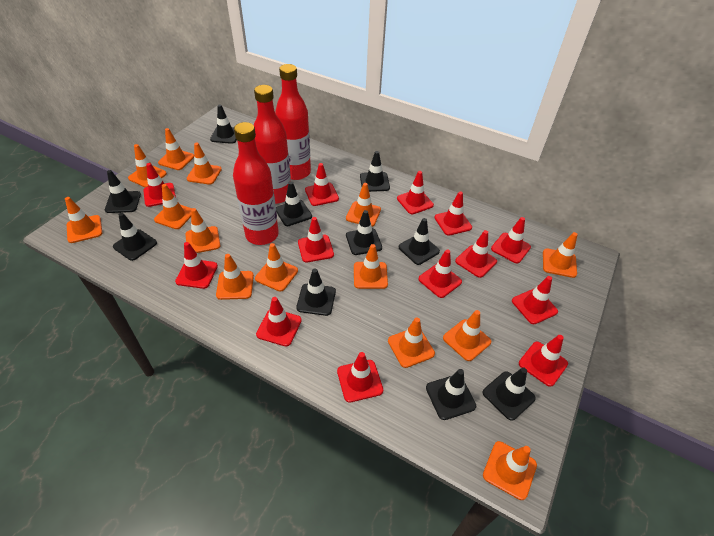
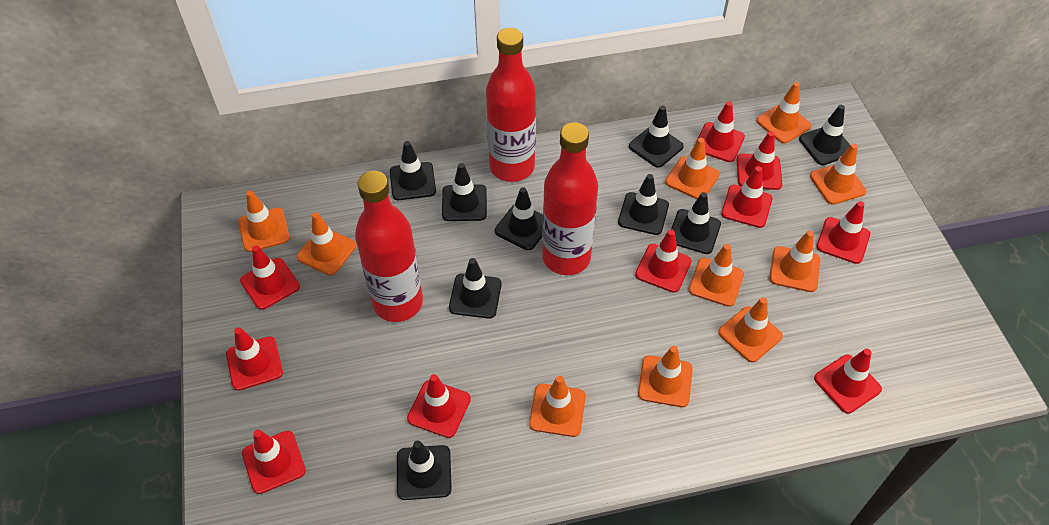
black traffic cone: 10 -> 9
orange traffic cone: 14 -> 10
red traffic cone: 13 -> 10

